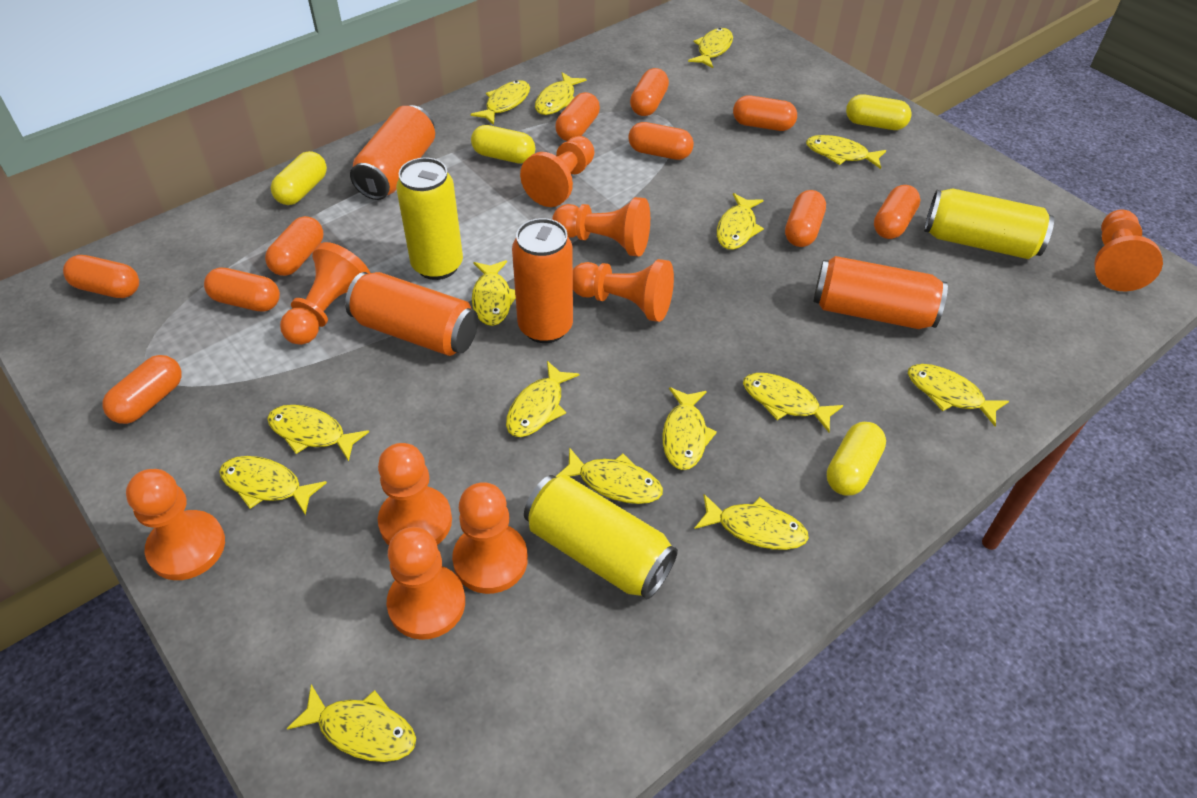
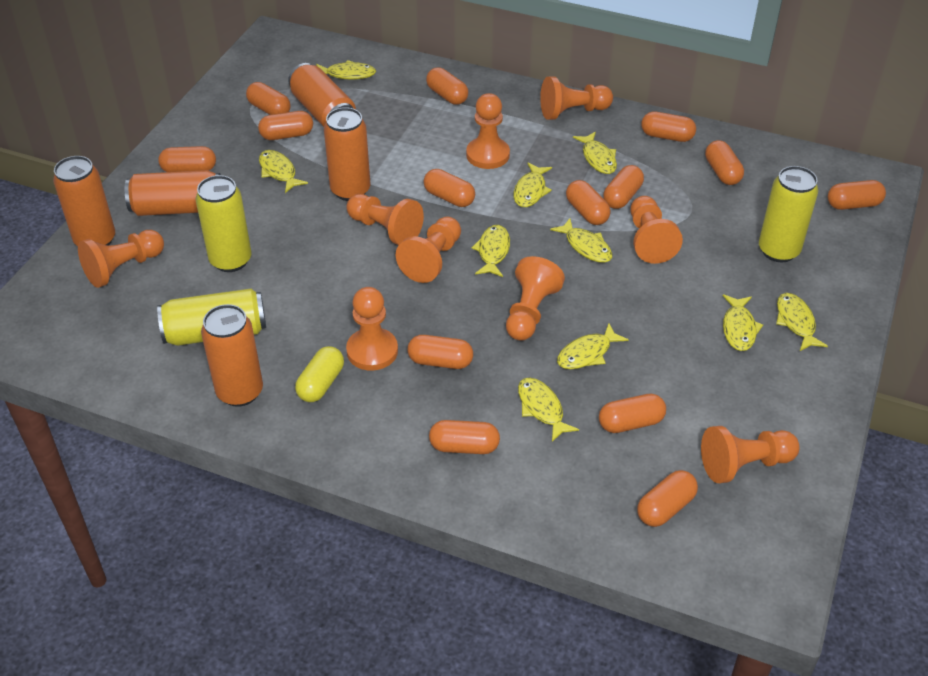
orange can: 4 -> 5
orange capsule: 10 -> 14
yellow capsule: 4 -> 1
yellow fish: 15 -> 10

